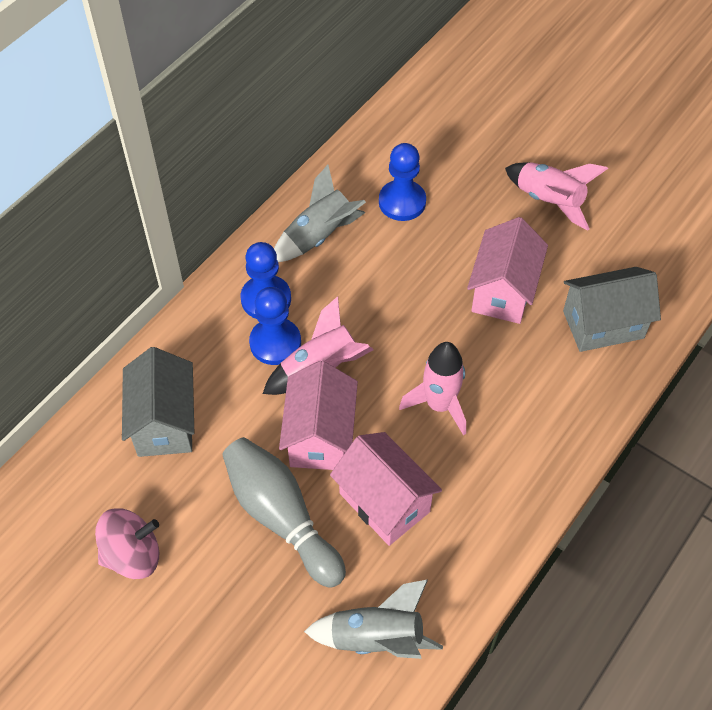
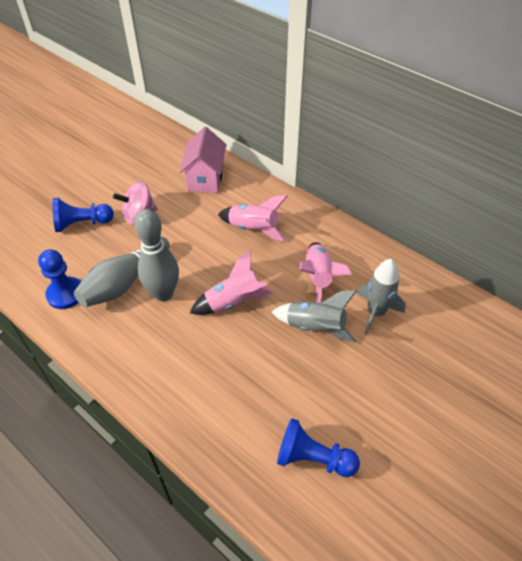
grey bowling pin: 1 -> 2
grey house: 2 -> 0
pink house: 3 -> 1

